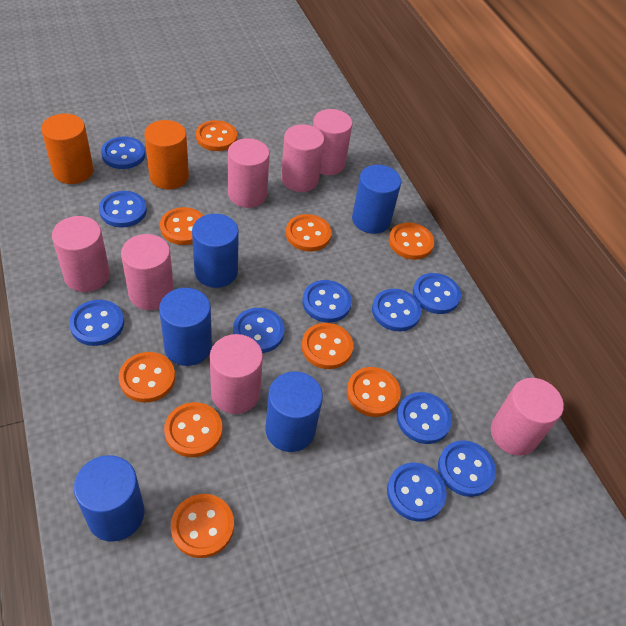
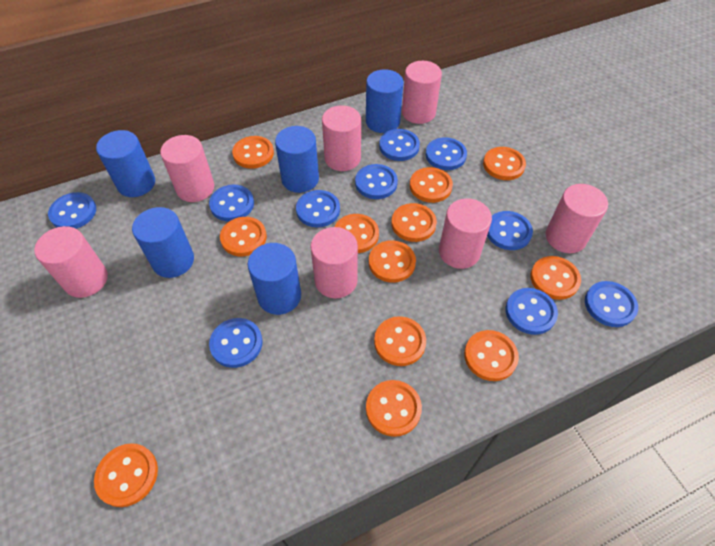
orange button: 9 -> 12
orange cylinder: 2 -> 0

